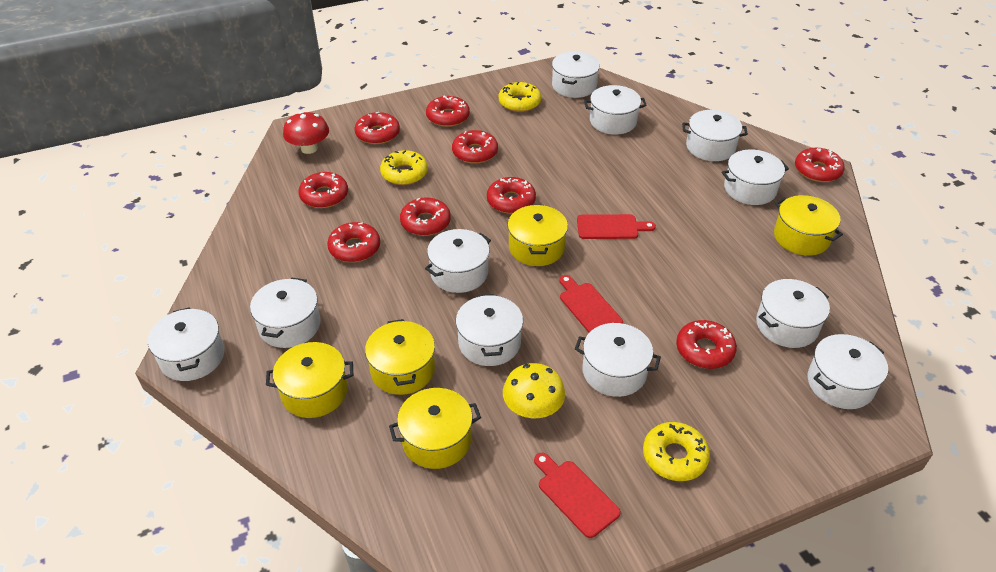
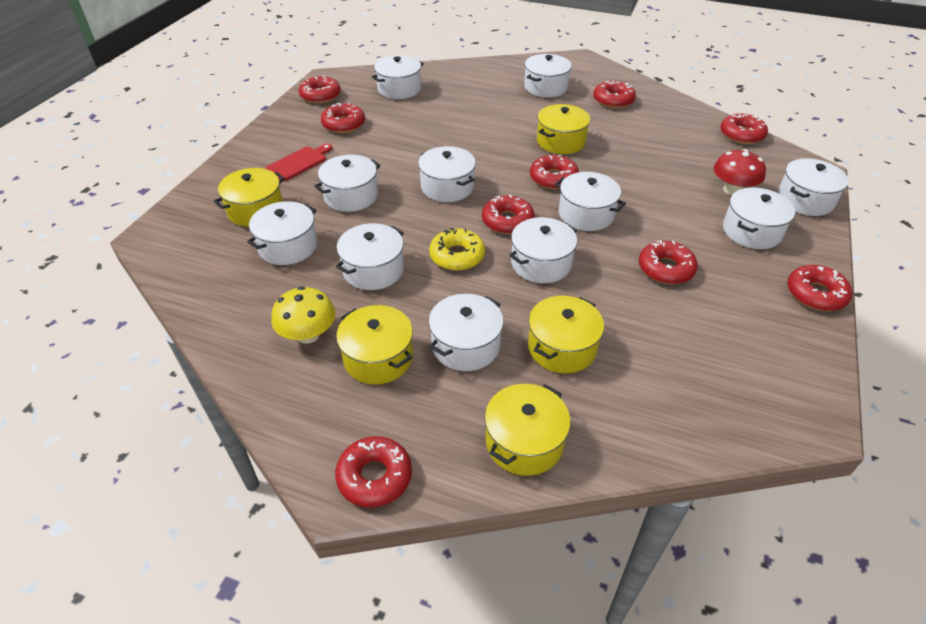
red cutting board: 3 -> 1
yellow donut: 3 -> 1

